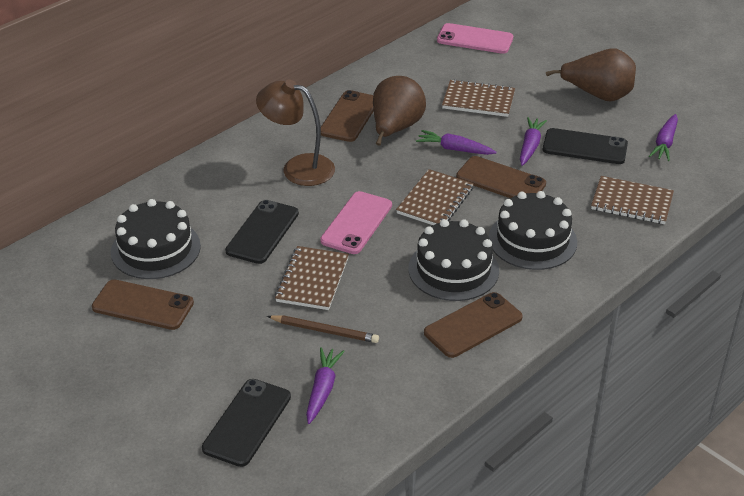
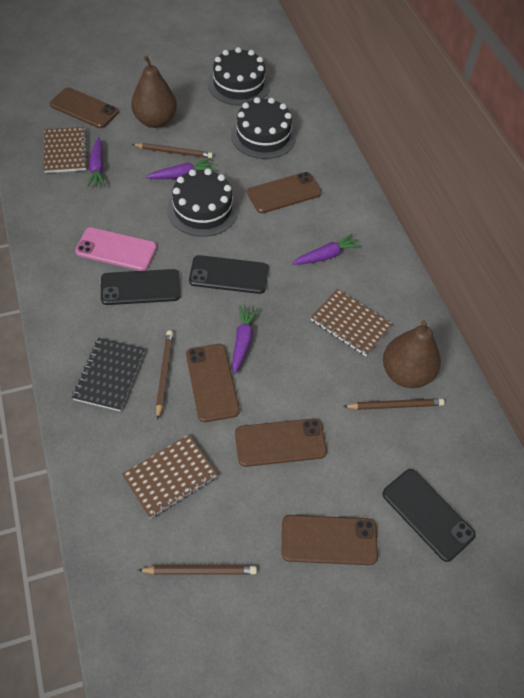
black notebook: 0 -> 1
brown lamp: 1 -> 0
brown notebook: 4 -> 3
brown pencil: 1 -> 4
brown phone: 4 -> 5
pink phone: 2 -> 1

